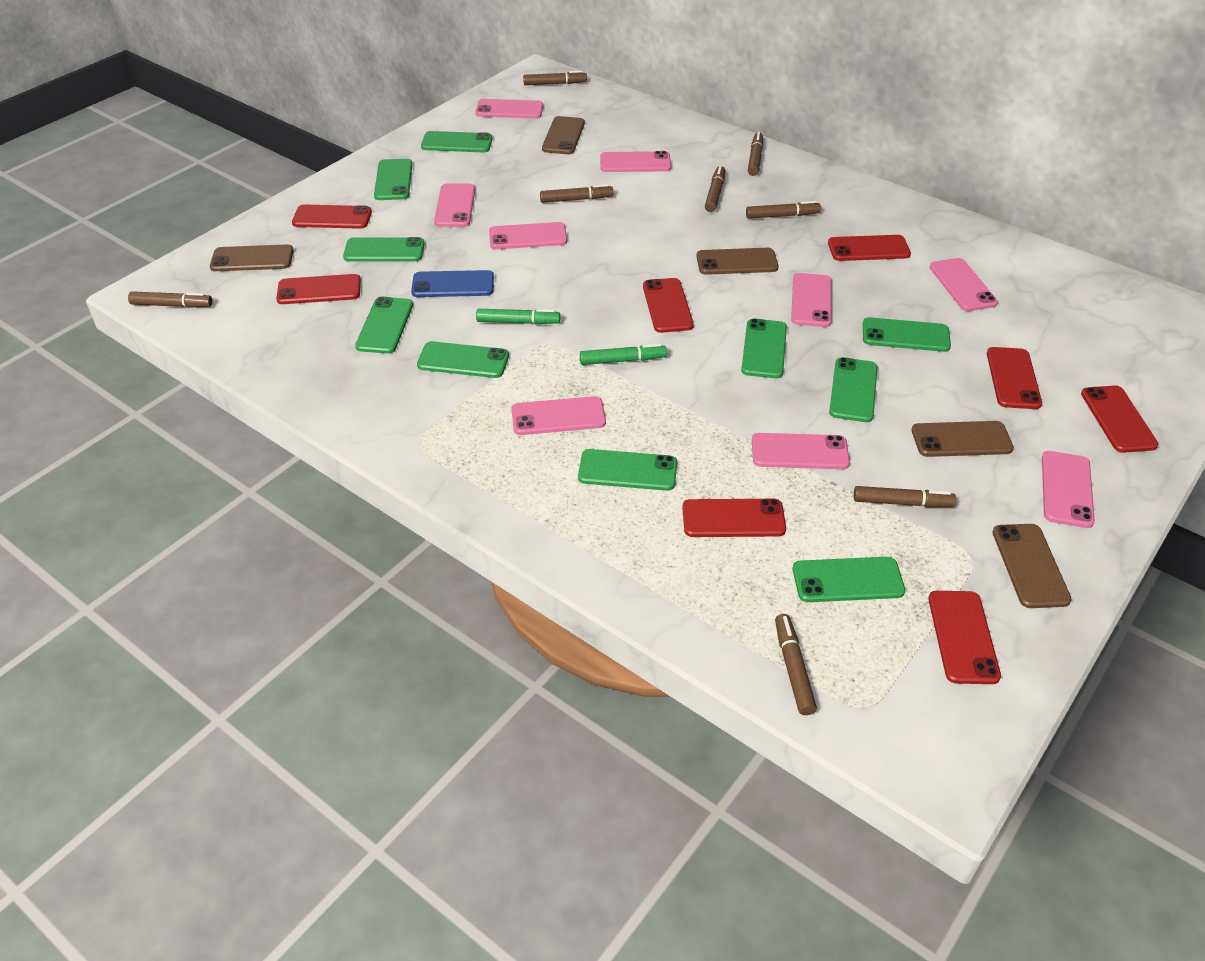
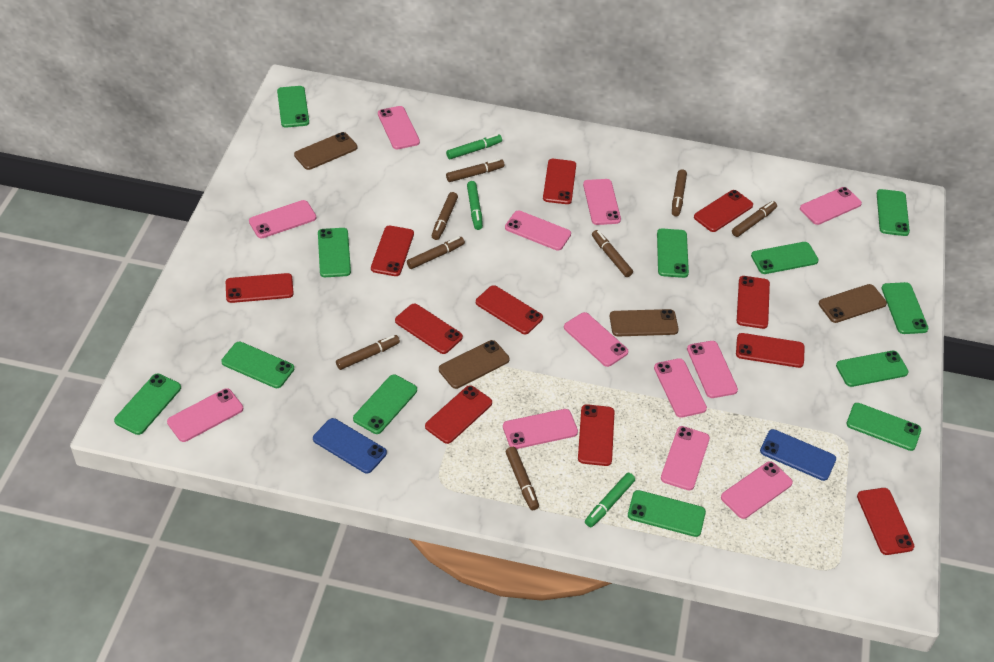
blue phone: 1 -> 2
brown phone: 5 -> 4
green marker: 2 -> 3
green phone: 10 -> 12
pink phone: 9 -> 12
red phone: 8 -> 11

